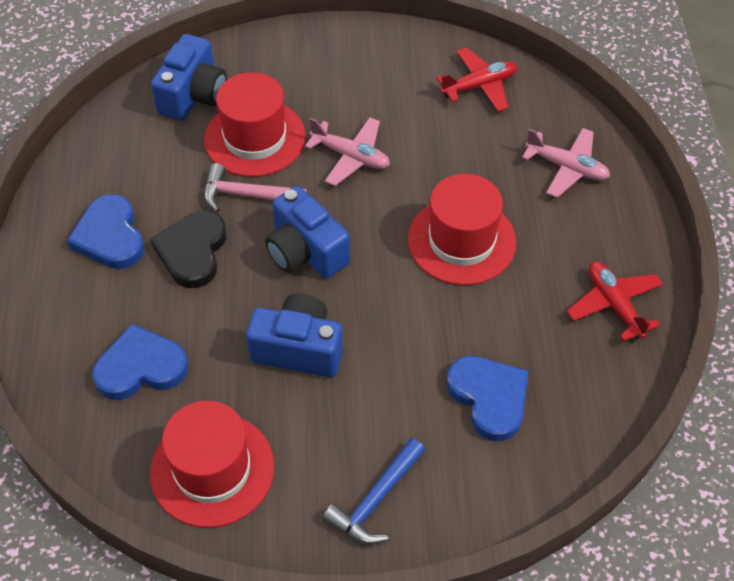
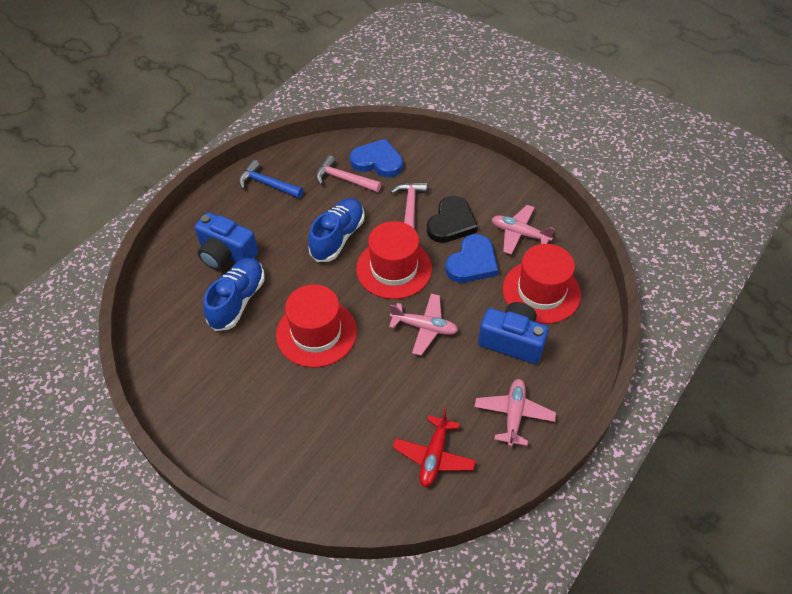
blue camera: 3 -> 2
blue heart: 3 -> 2
blue shoe: 0 -> 2
pink hammer: 1 -> 2
pink plane: 2 -> 3
red plane: 2 -> 1

